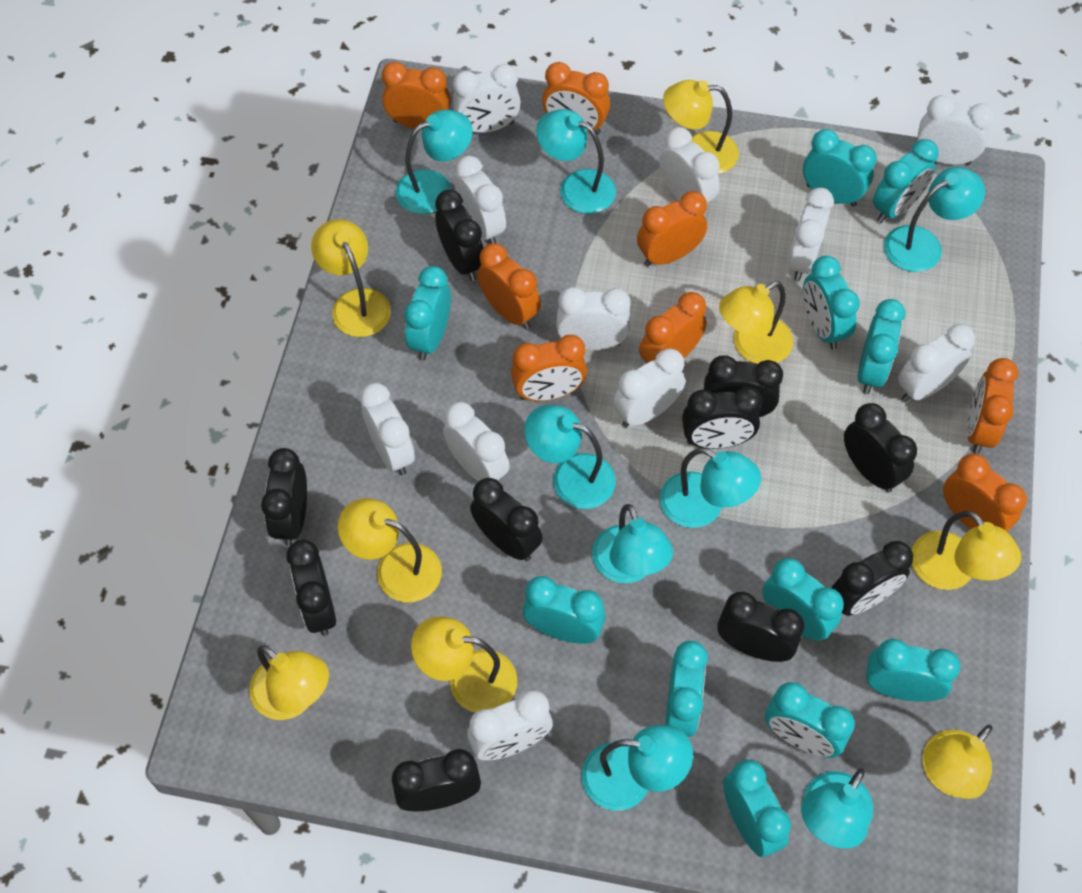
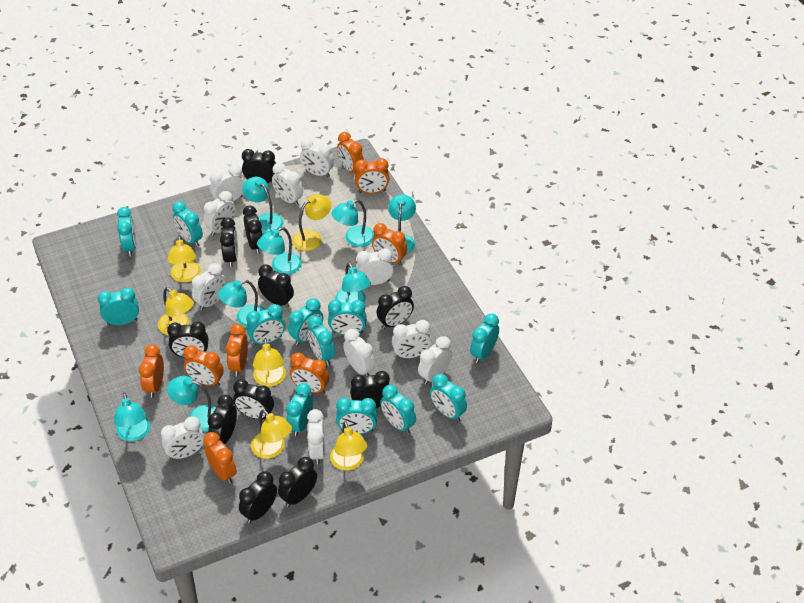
black clock: 10 -> 11
turquoise clock: 11 -> 12
yellow lamp: 8 -> 6

